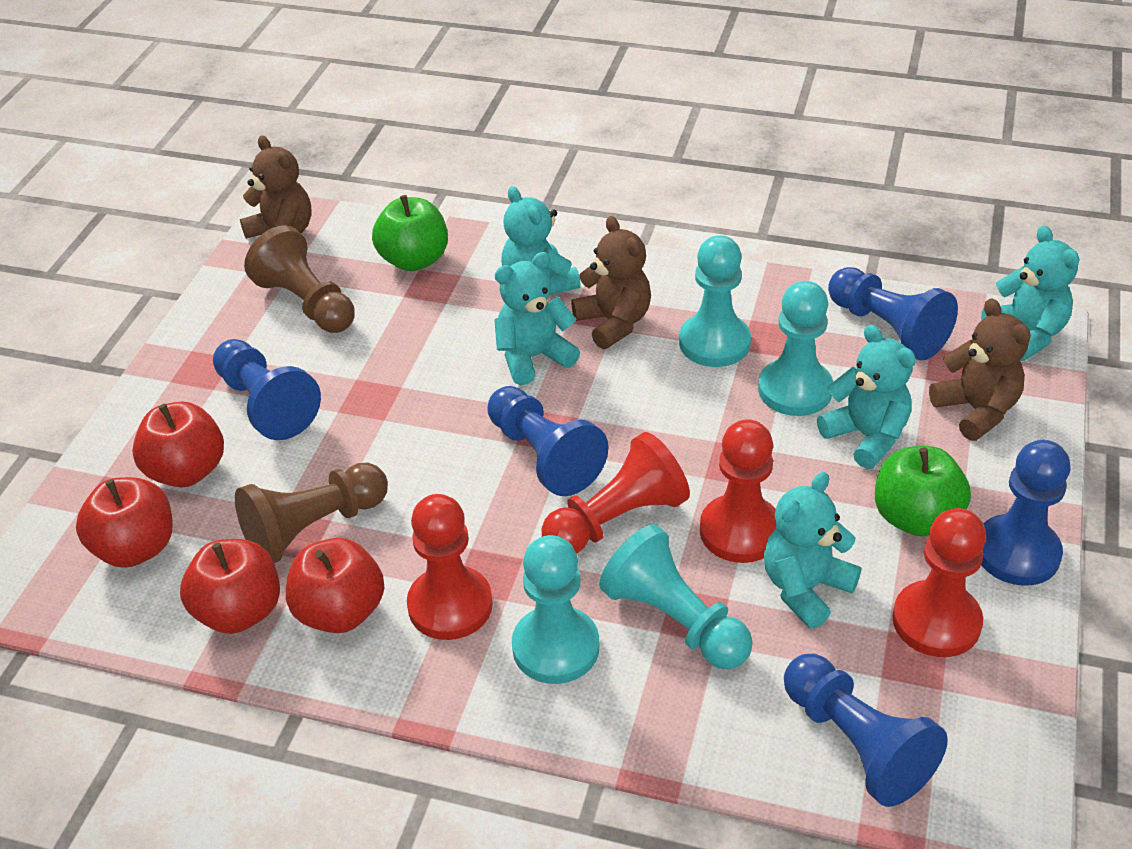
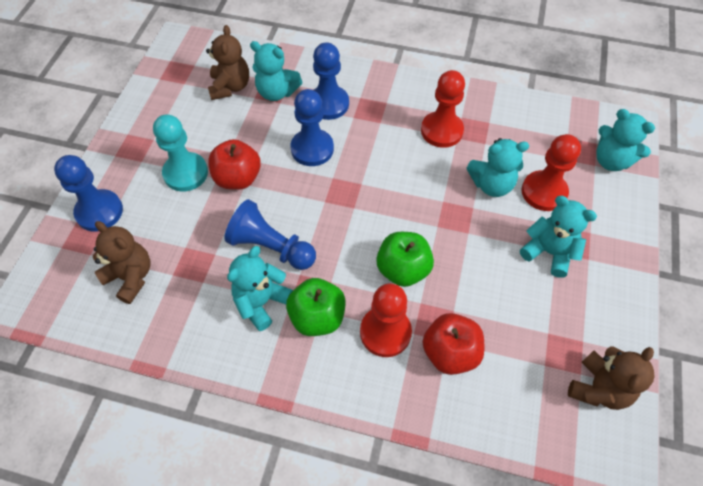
blue pawn: 5 -> 4
brown pawn: 2 -> 0
red apple: 4 -> 2
red pawn: 4 -> 3
turquoise pawn: 4 -> 1

